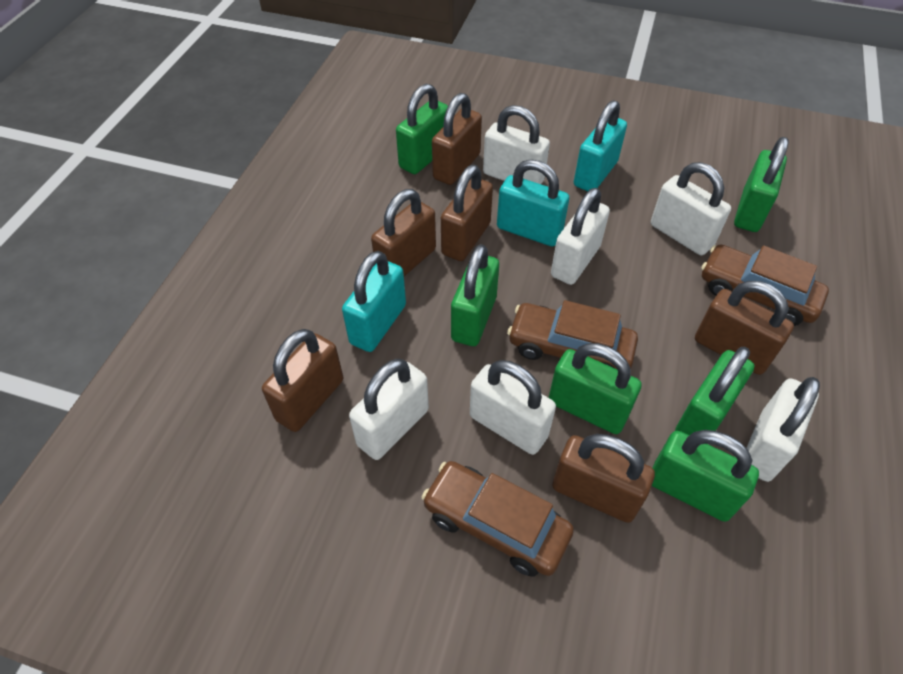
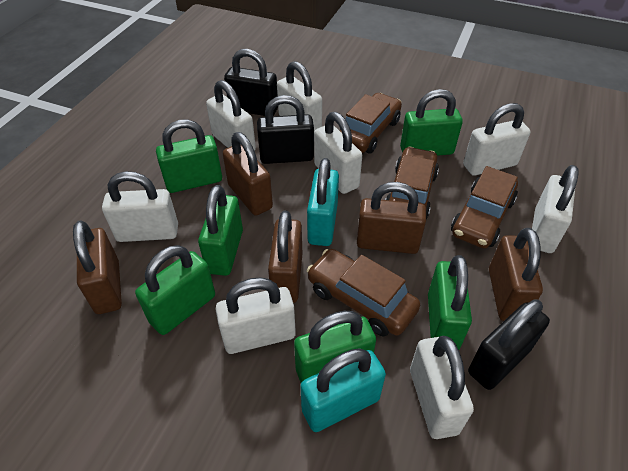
black padlock: 0 -> 3
brown car: 3 -> 4
brown padlock: 6 -> 5
turquoise padlock: 3 -> 2
white padlock: 6 -> 8

